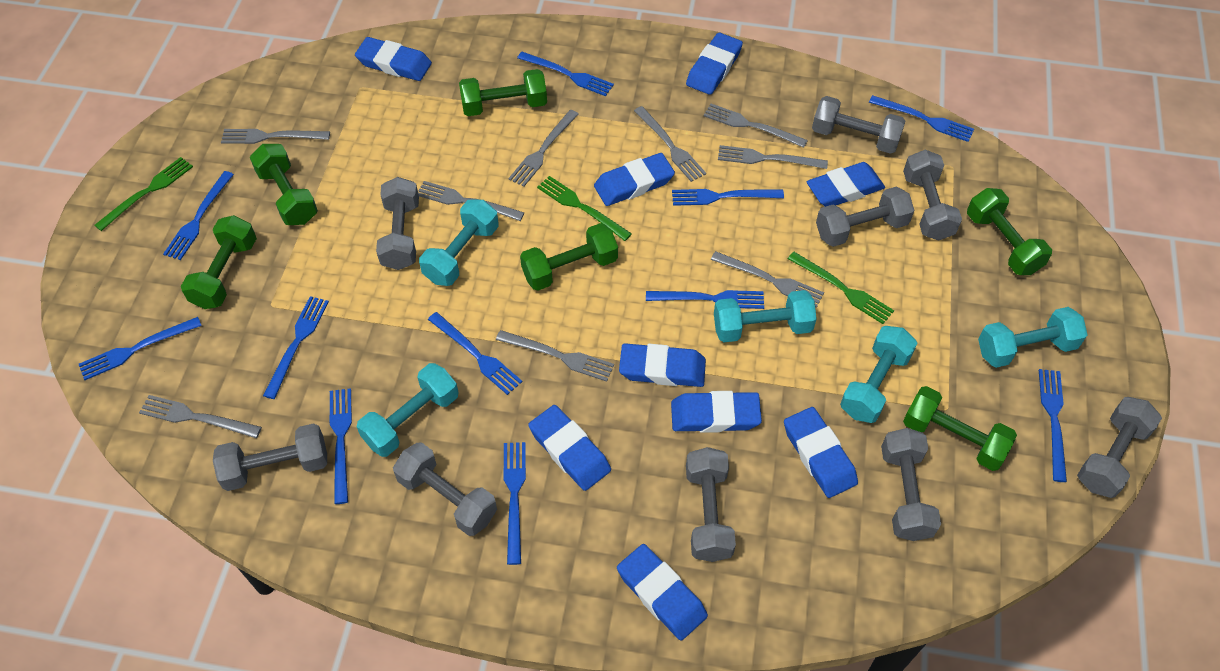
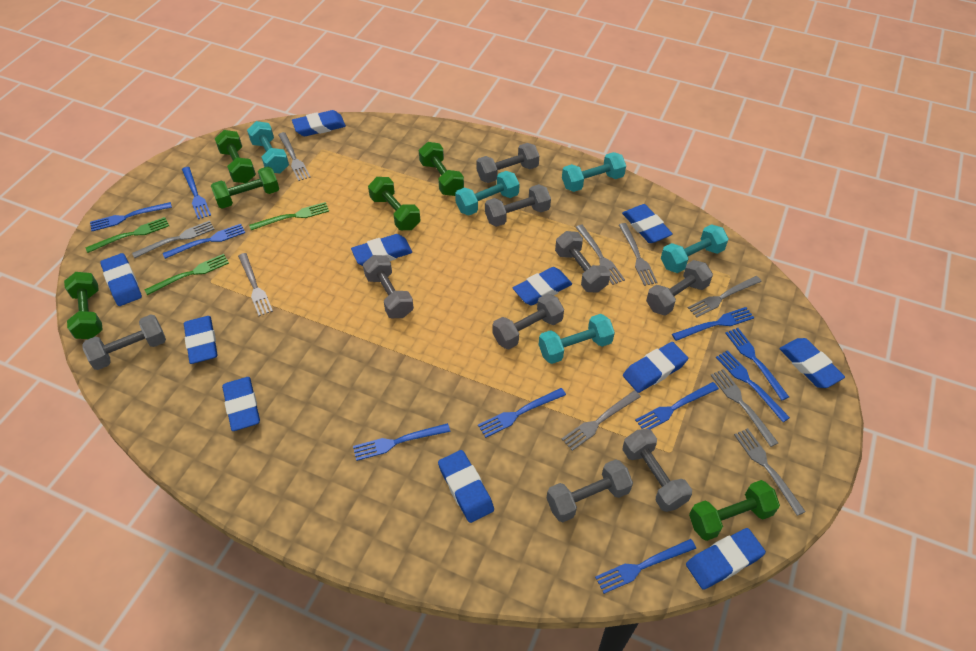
blue eraser: 9 -> 11
blue fork: 11 -> 10

